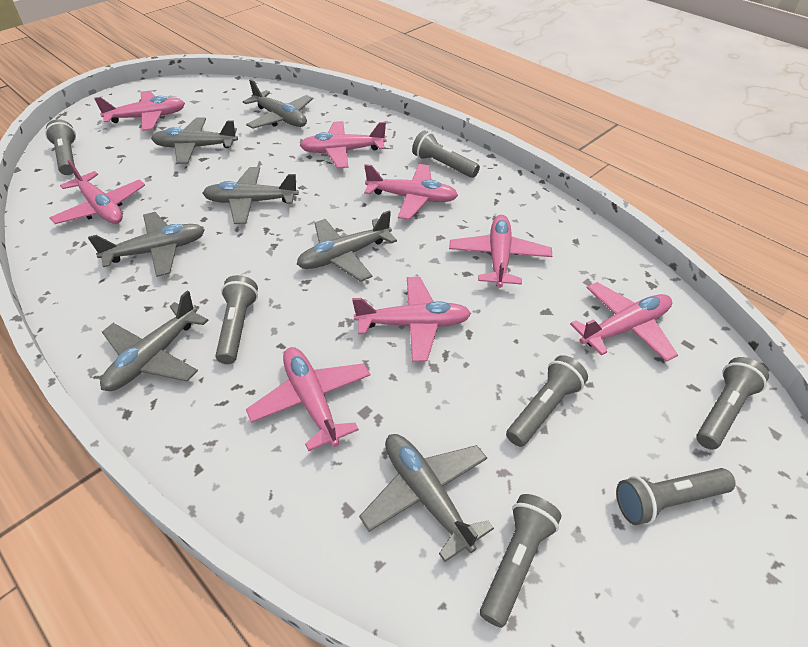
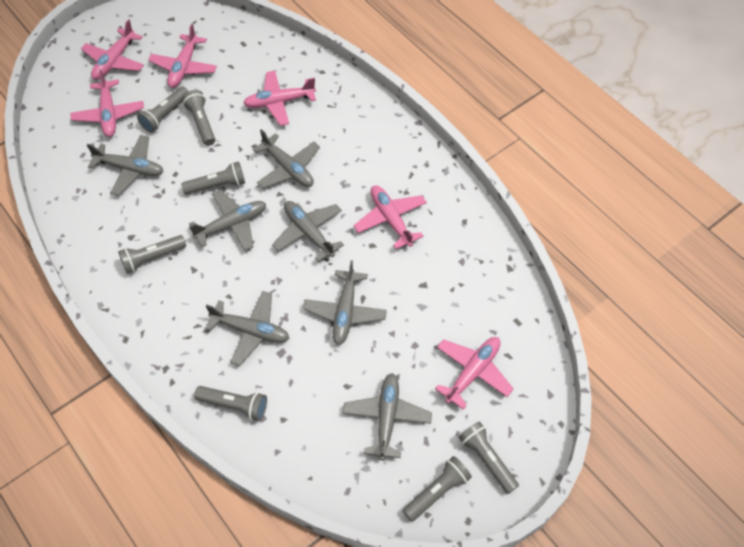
pink plane: 8 -> 6

